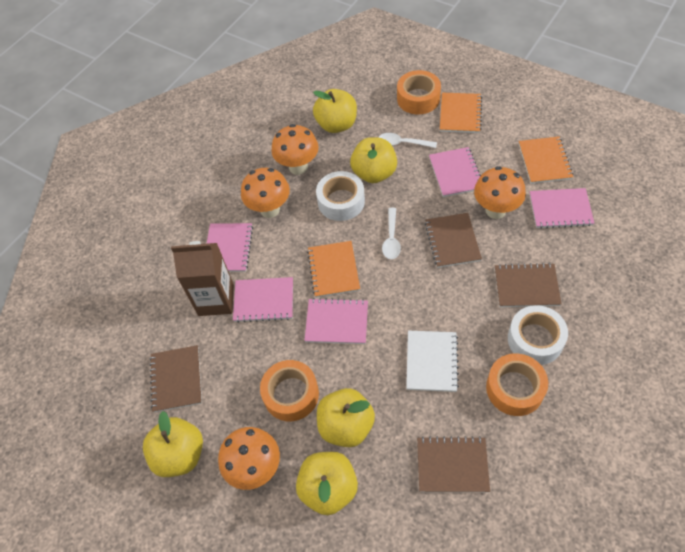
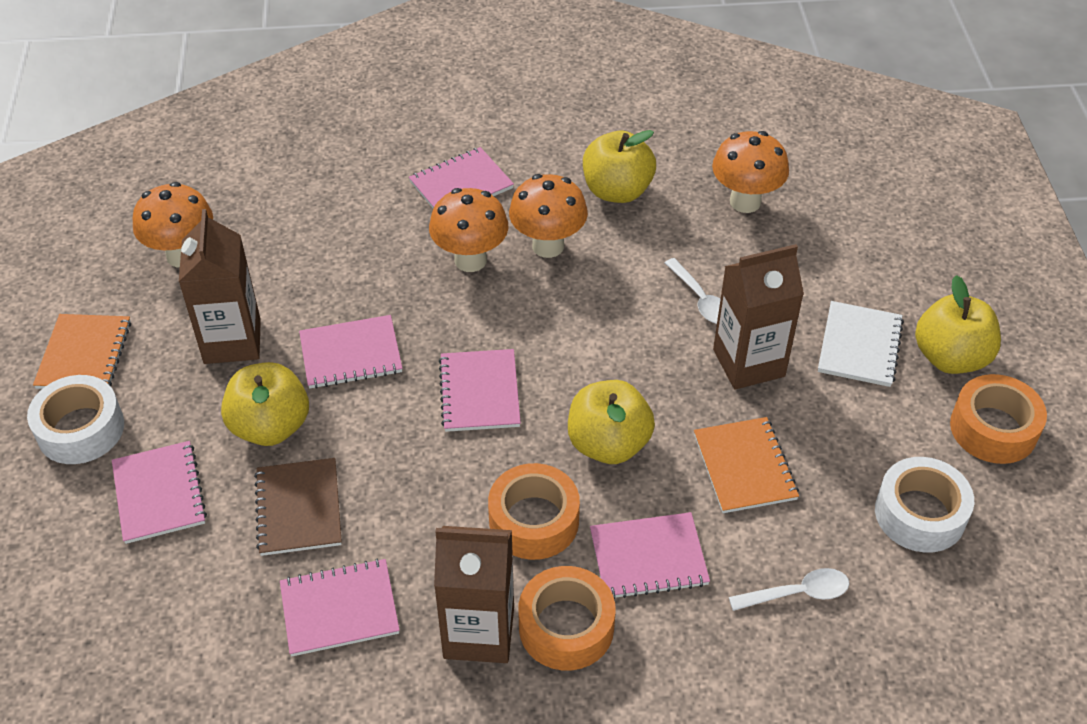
brown carton: 1 -> 3
brown notebook: 4 -> 1
orange notebook: 3 -> 2
pink notebook: 5 -> 6
yellow apple: 5 -> 4

